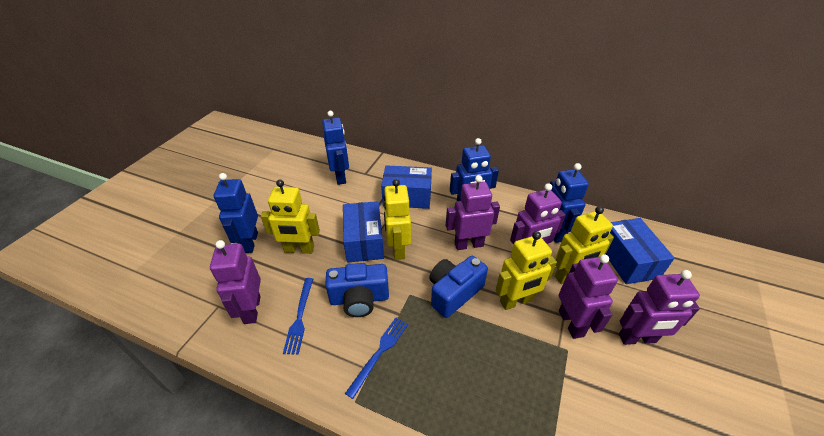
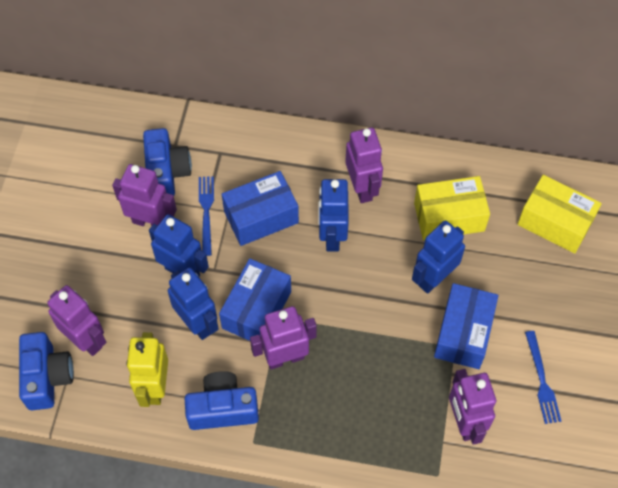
blue camera: 2 -> 3
yellow box: 0 -> 2
yellow robot: 4 -> 1

